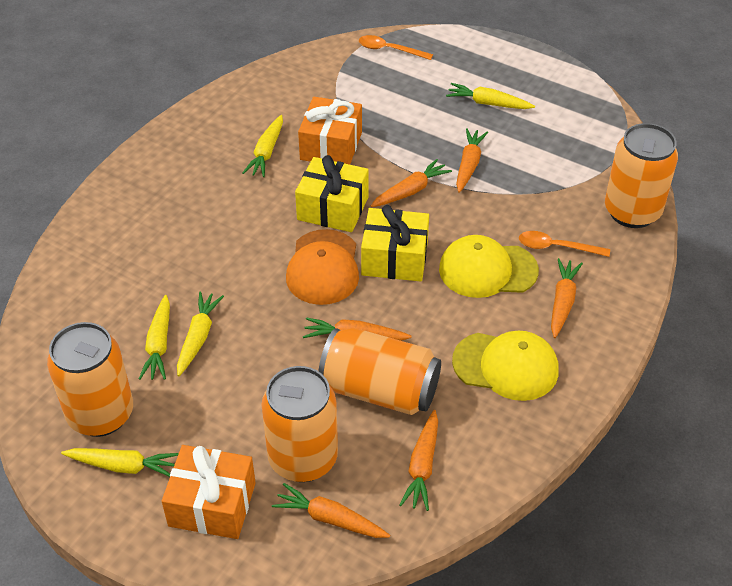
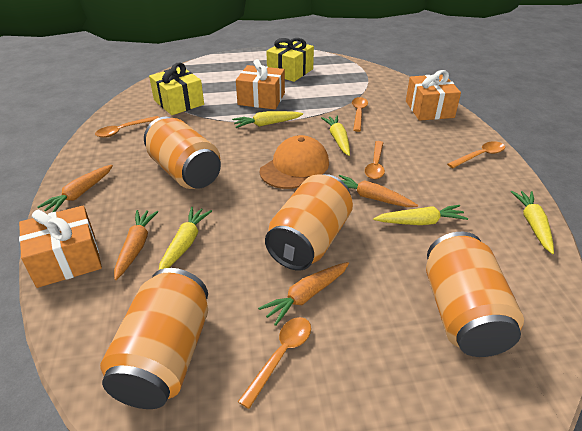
orange carrot: 6 -> 4
orange gift: 2 -> 3
orange spoon: 2 -> 5
yellow cap: 2 -> 0

